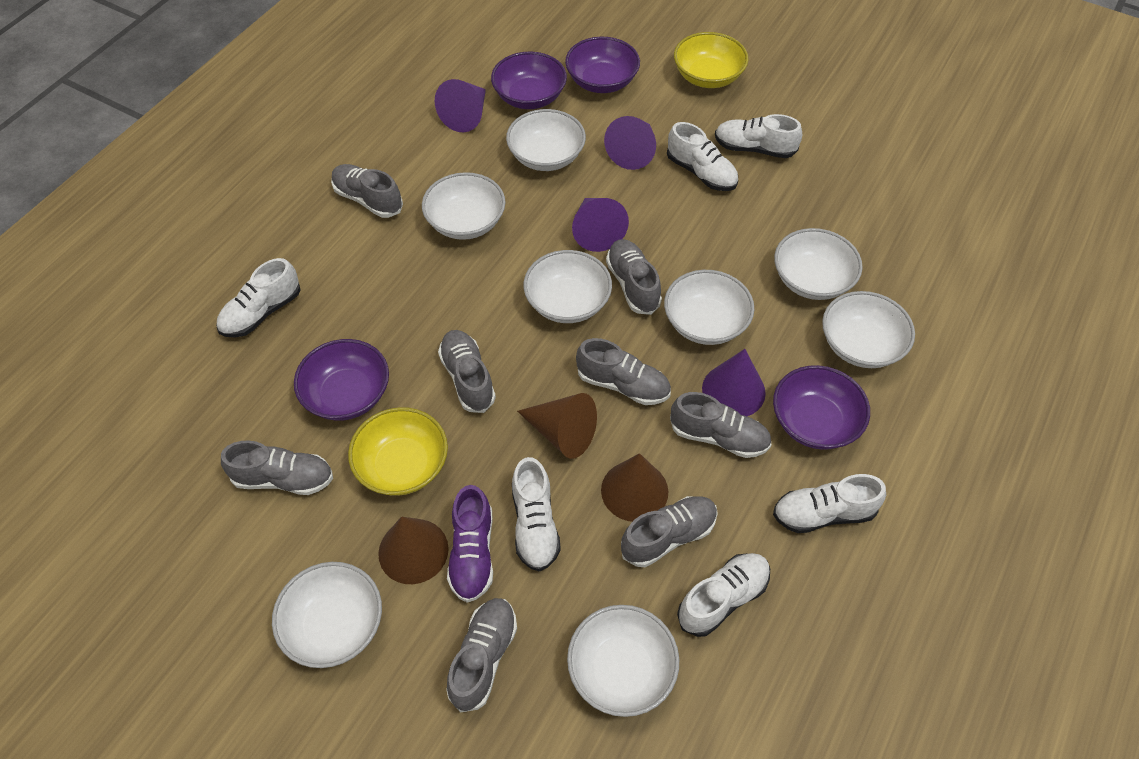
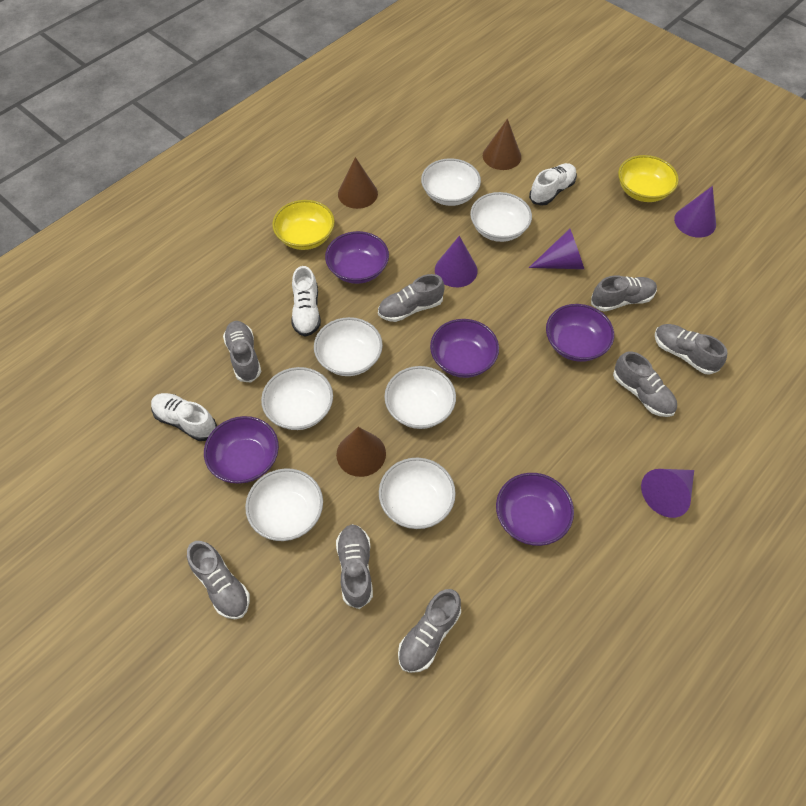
purple bowl: 4 -> 5
purple shoe: 1 -> 0
white bowl: 8 -> 7
white shoe: 6 -> 3

